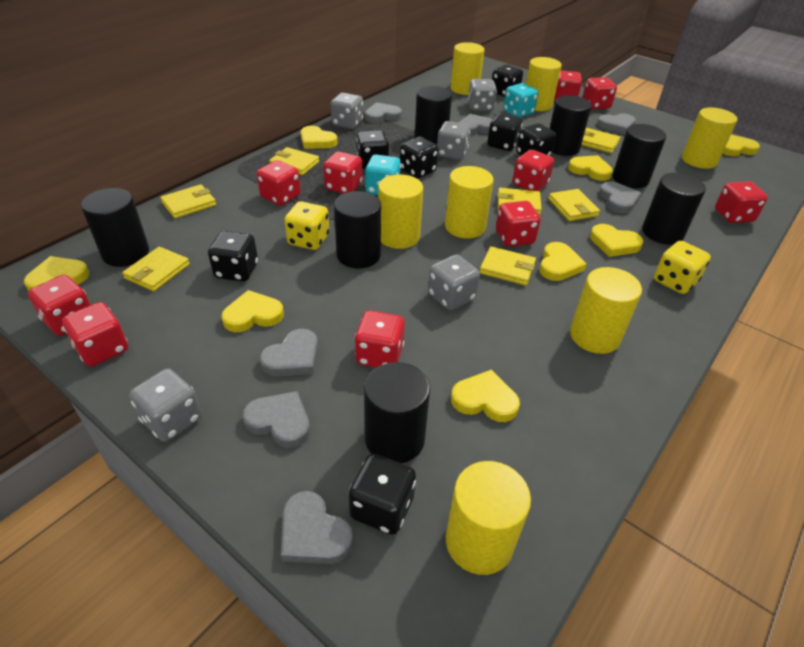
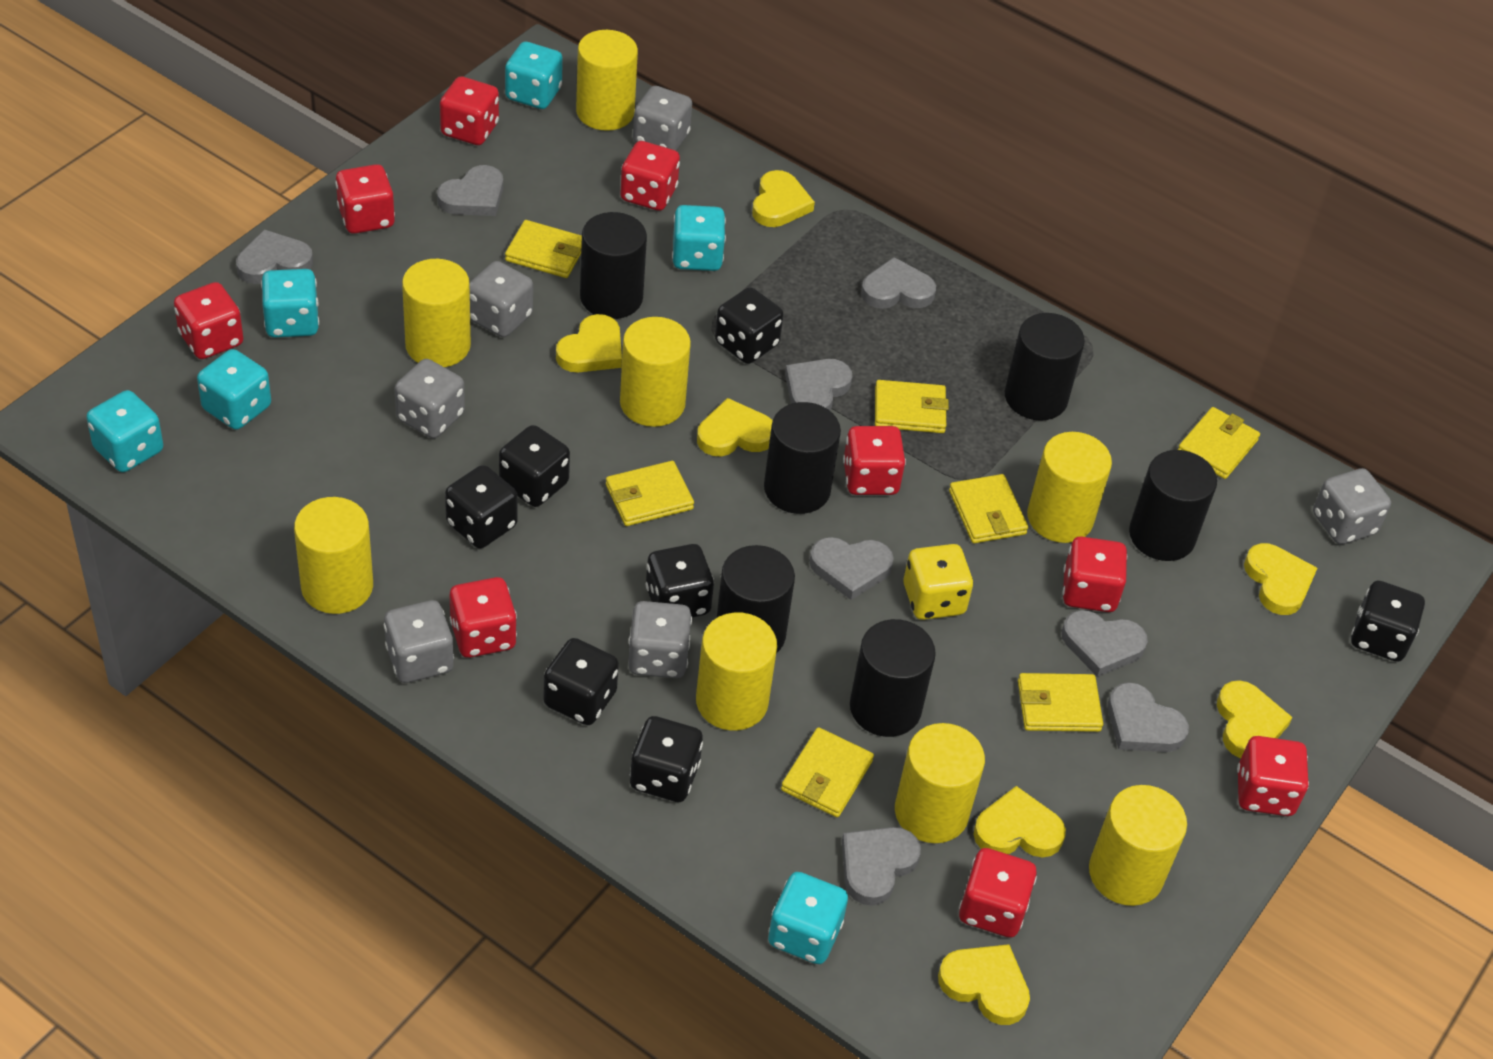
black cylinder: 7 -> 6
grey dice: 5 -> 6
grey heart: 7 -> 8
red dice: 10 -> 9
turquoise dice: 2 -> 6
yellow cylinder: 7 -> 8
yellow dice: 2 -> 1
yellow heart: 8 -> 7

